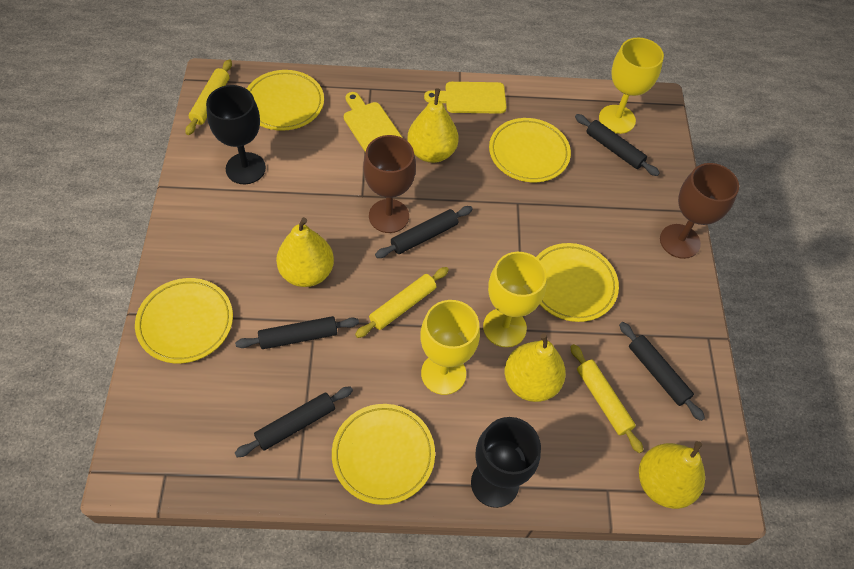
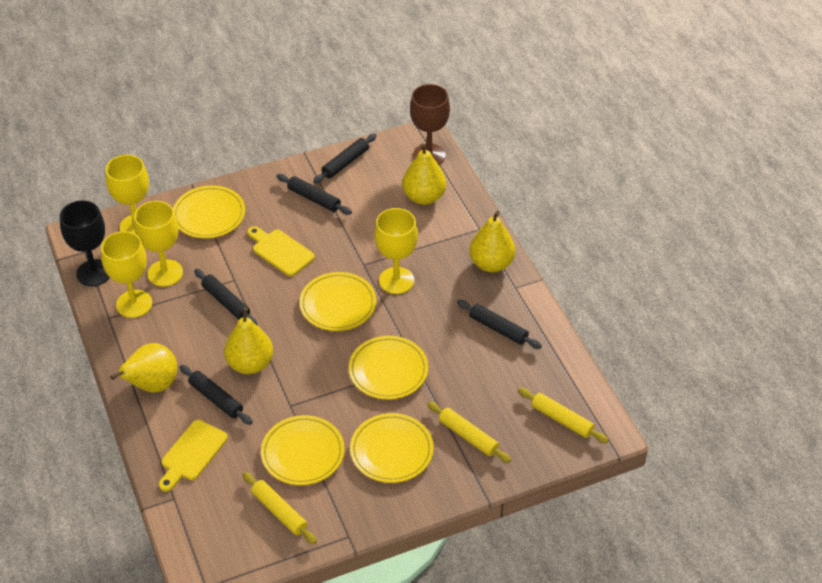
black goblet: 2 -> 1
brown goblet: 2 -> 1
yellow goblet: 3 -> 4

